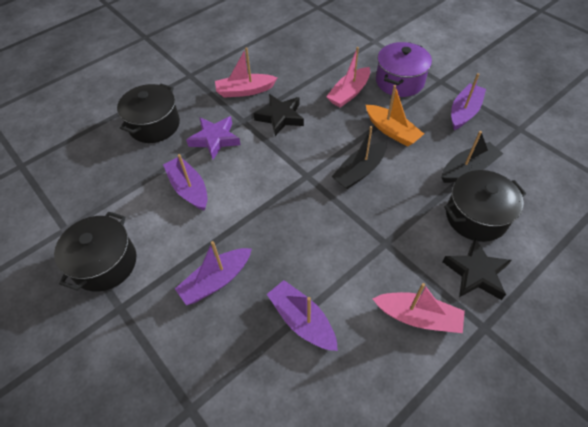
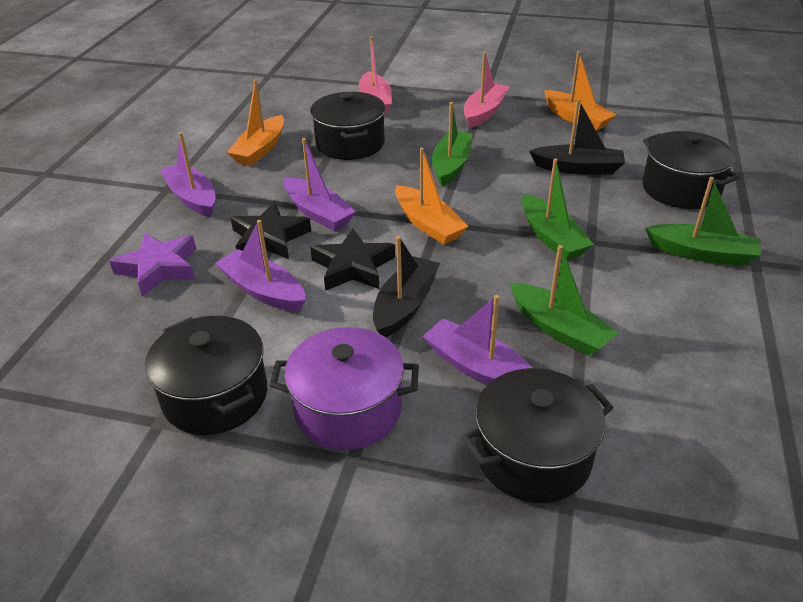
black pot: 3 -> 4
green boat: 0 -> 4
orange boat: 1 -> 3
pink boat: 3 -> 2

